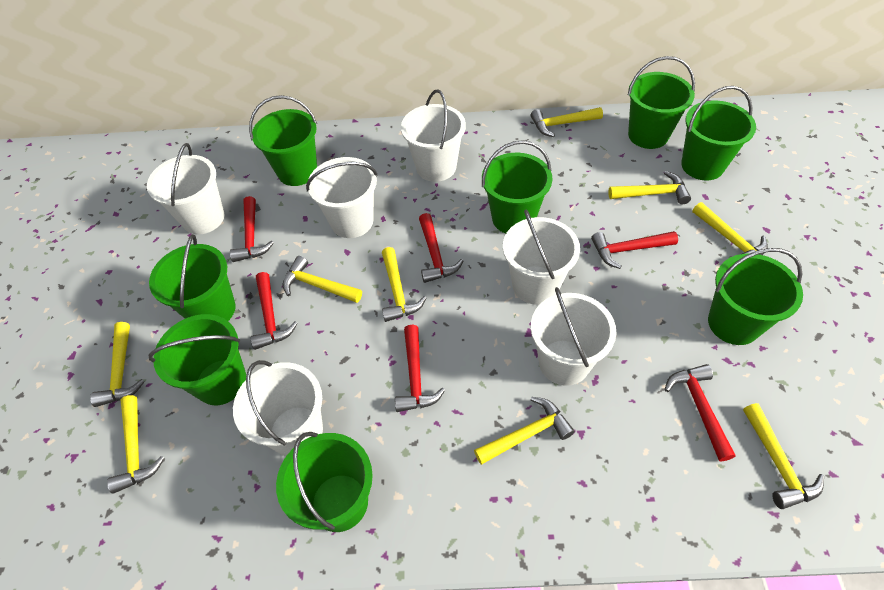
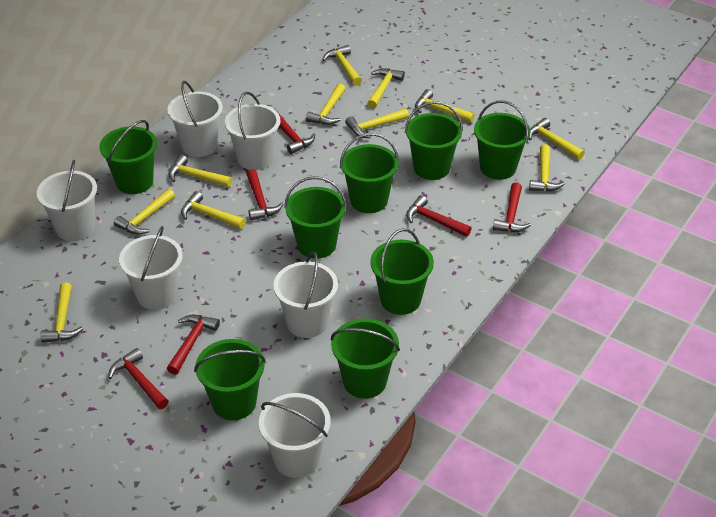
yellow hammer: 9 -> 11

